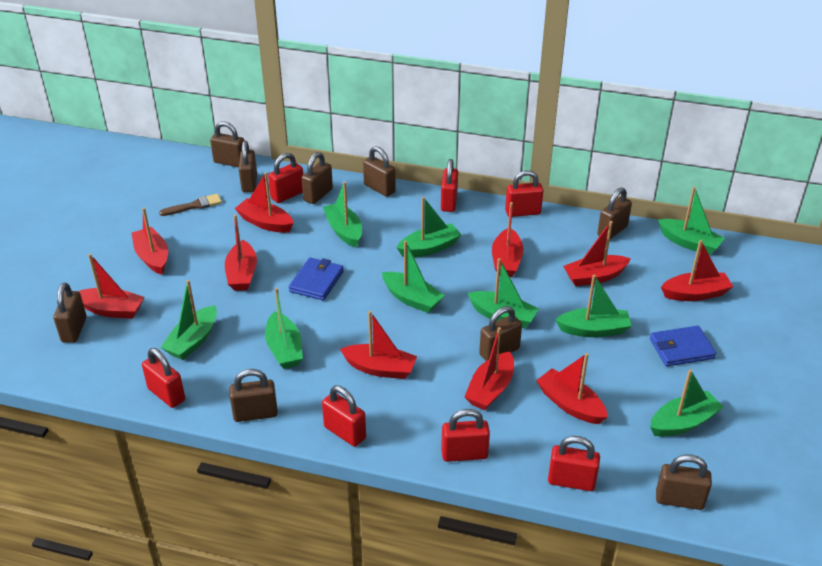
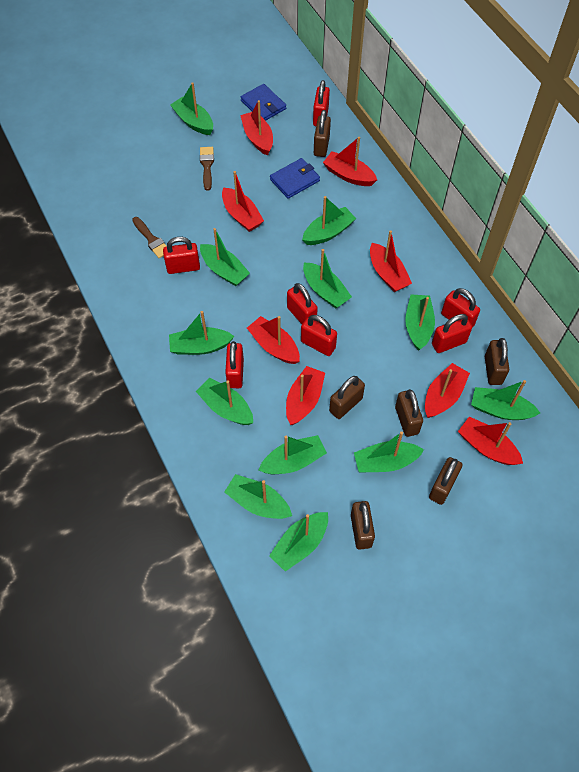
brown brush: 1 -> 2
brown padlock: 9 -> 6
green boat: 9 -> 12
red boat: 10 -> 8

